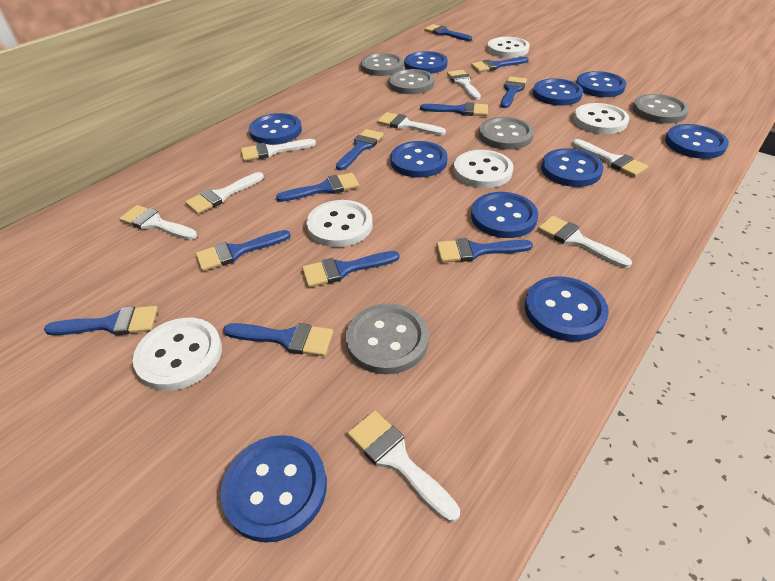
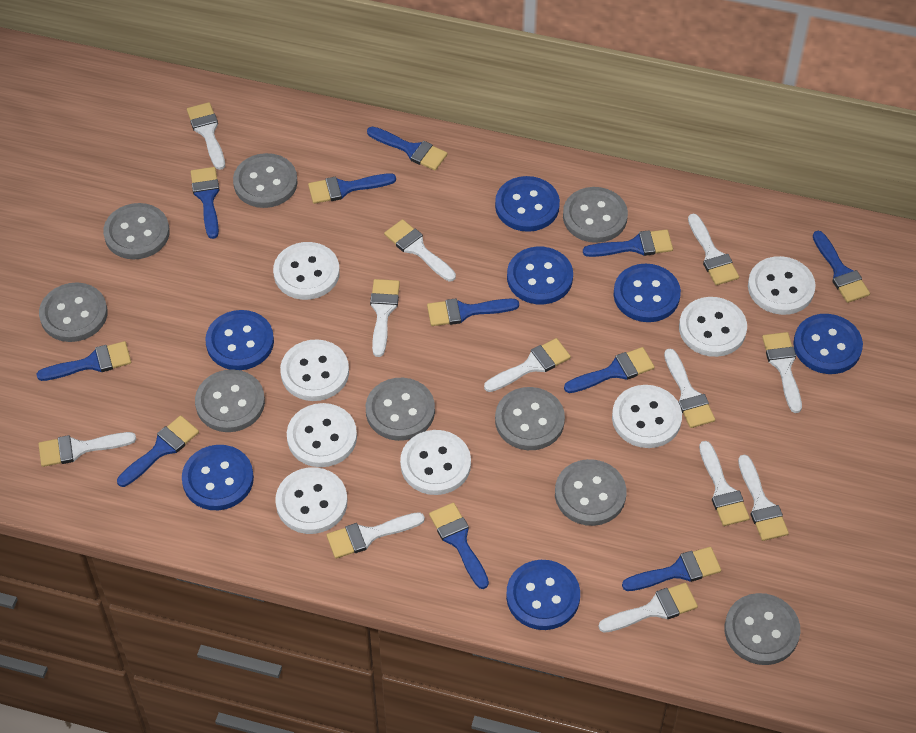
blue button: 10 -> 7
grey button: 5 -> 9
white brush: 8 -> 12
white button: 5 -> 8

